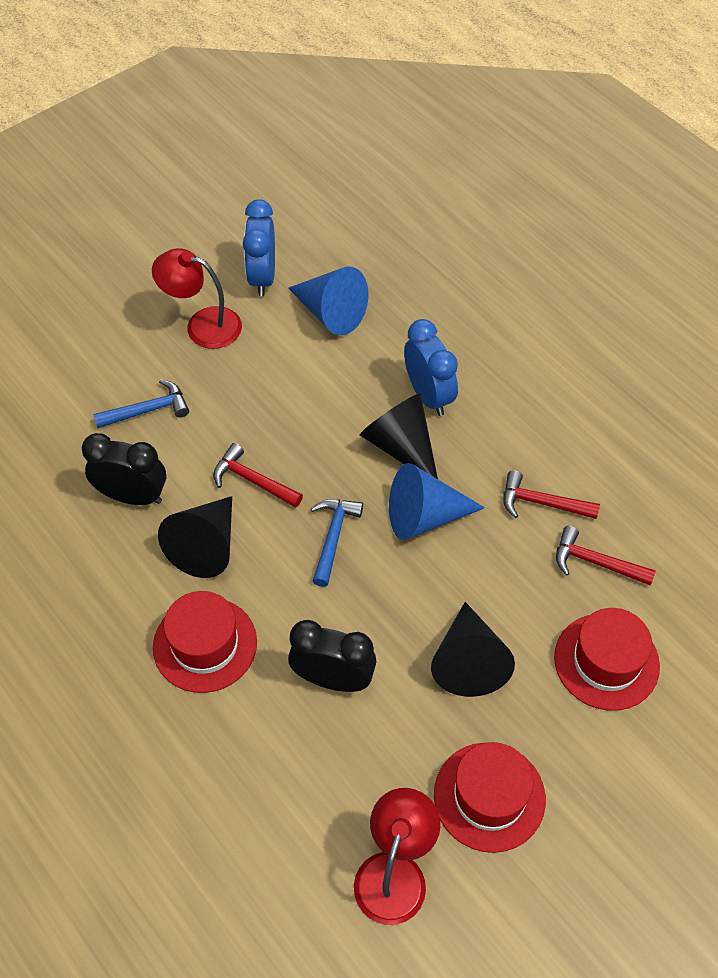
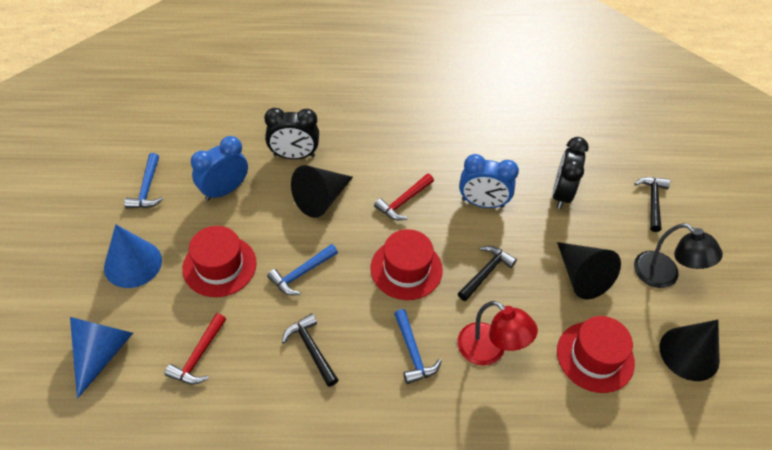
black hammer: 0 -> 3
black lamp: 0 -> 1
blue hammer: 2 -> 3
red hammer: 3 -> 2
red lamp: 2 -> 1

